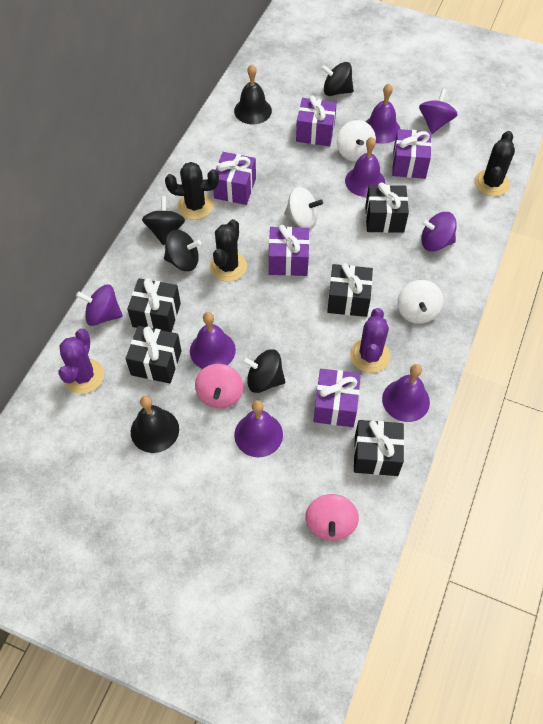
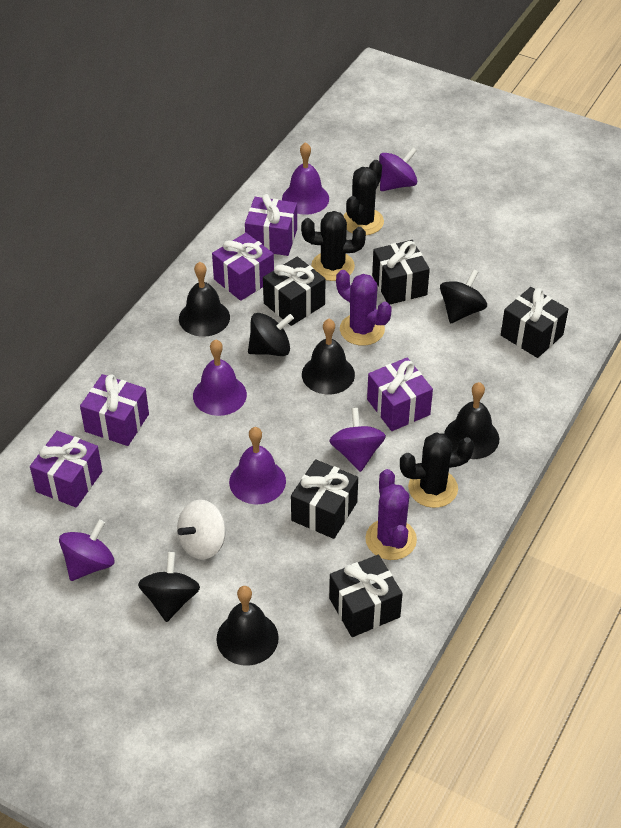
black bell: 2 -> 4
black spinning top: 4 -> 3
pink spinning top: 2 -> 0
purple bell: 5 -> 3
white spinning top: 3 -> 1

